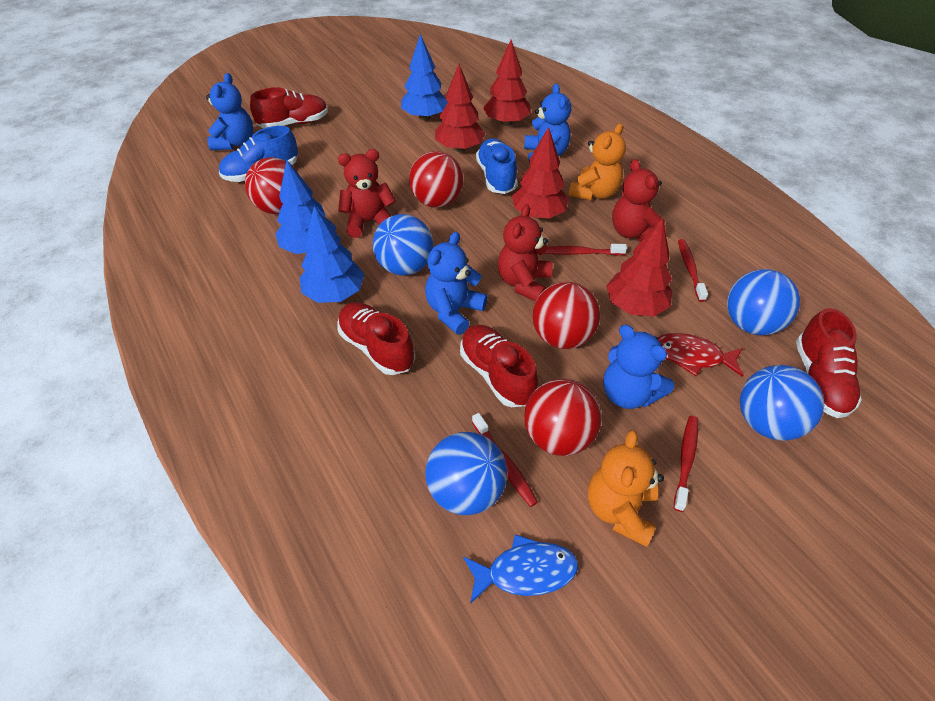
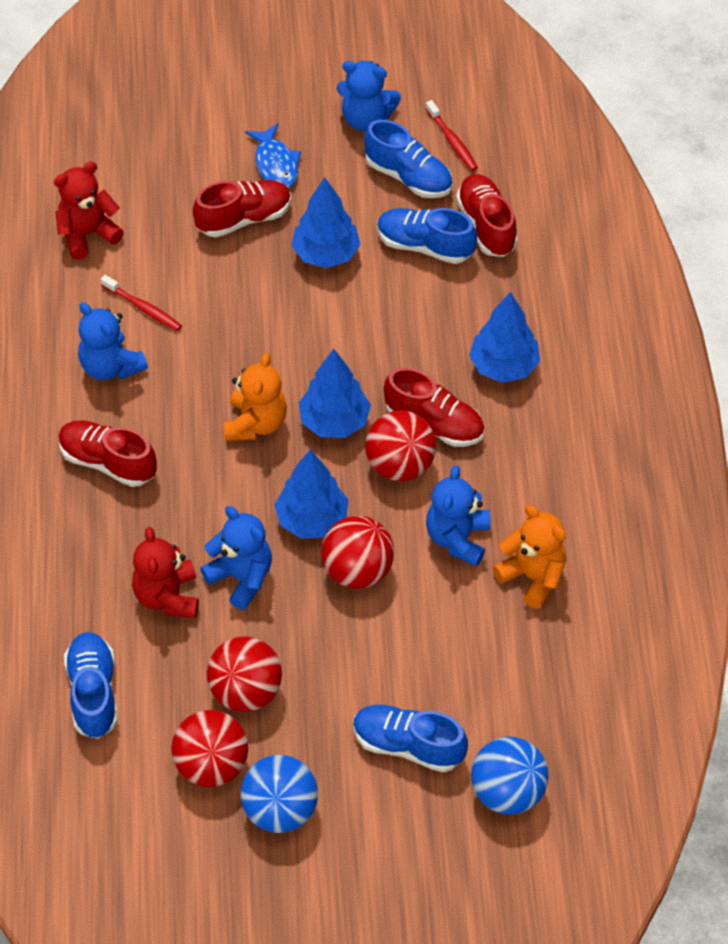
blue ball: 4 -> 2
blue shoe: 2 -> 4
blue tree: 3 -> 4
red fish: 1 -> 0
red teddy bear: 3 -> 2
red toothbrush: 4 -> 2
red tree: 4 -> 0

